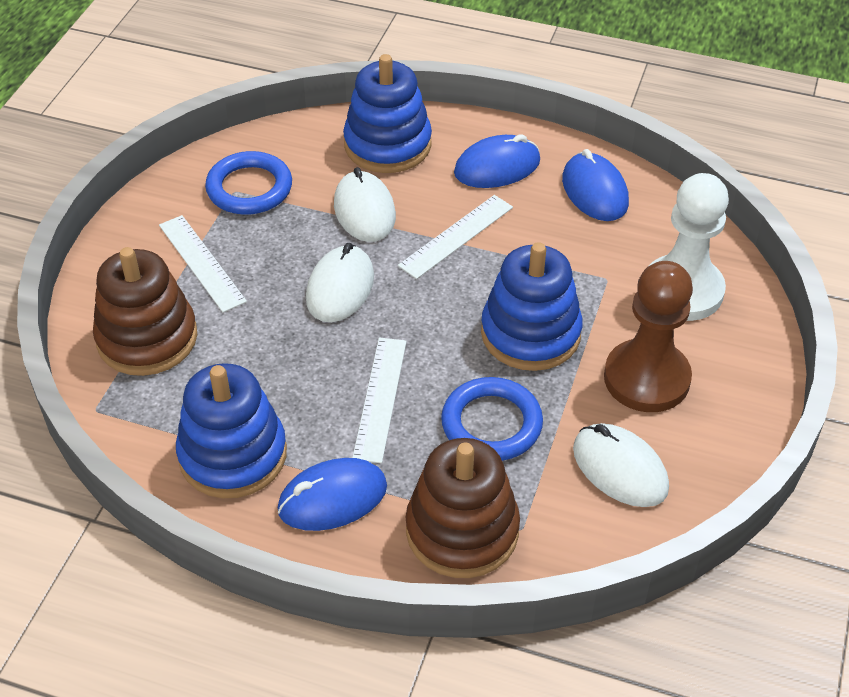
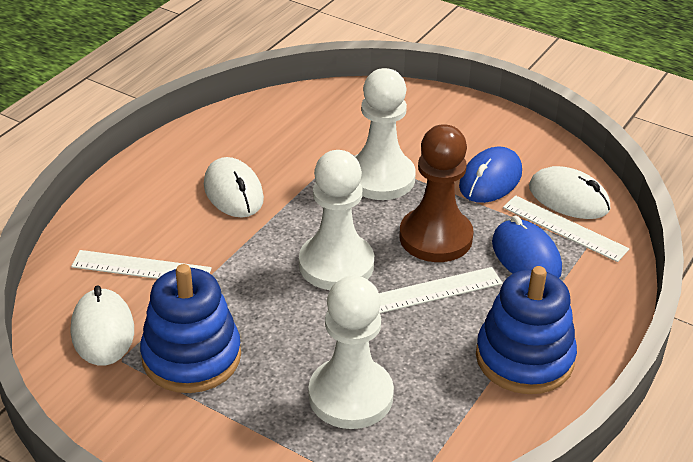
blue mouse: 3 -> 2
blue ring: 2 -> 0
blue stacking toy: 3 -> 2
brown stacking toy: 2 -> 0
white pawn: 1 -> 3

